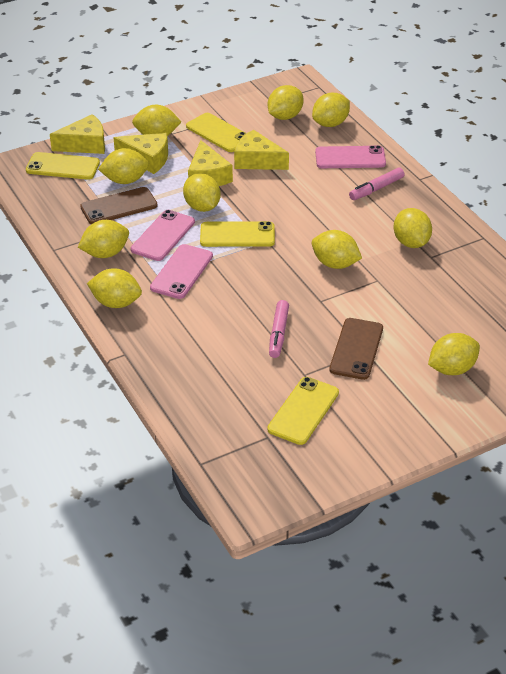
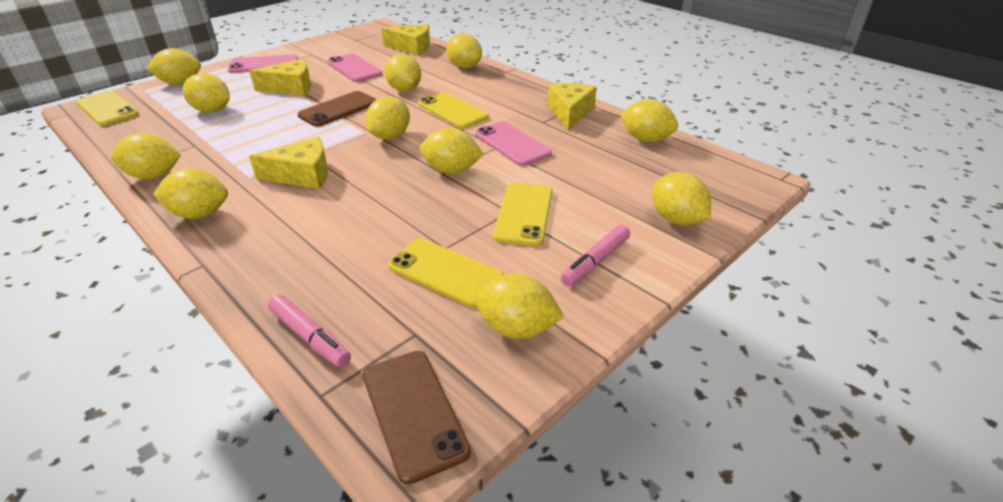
yellow lemon: 10 -> 11

